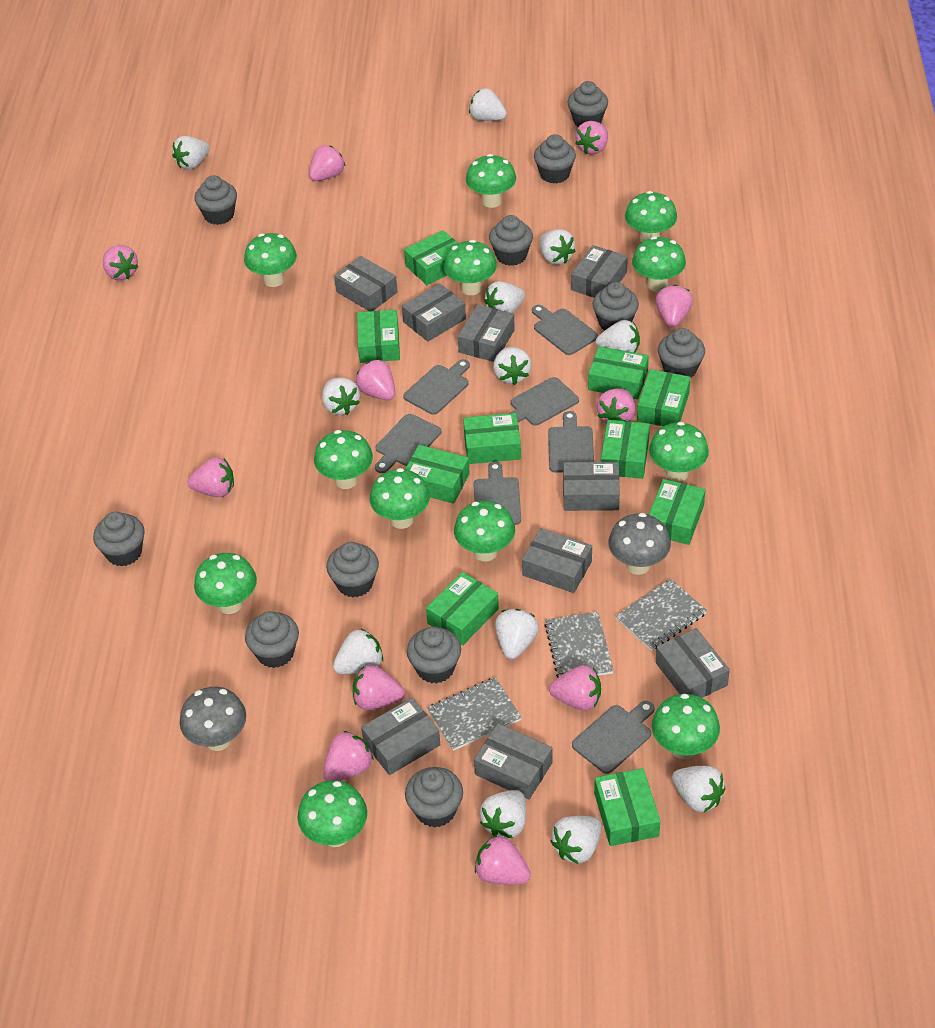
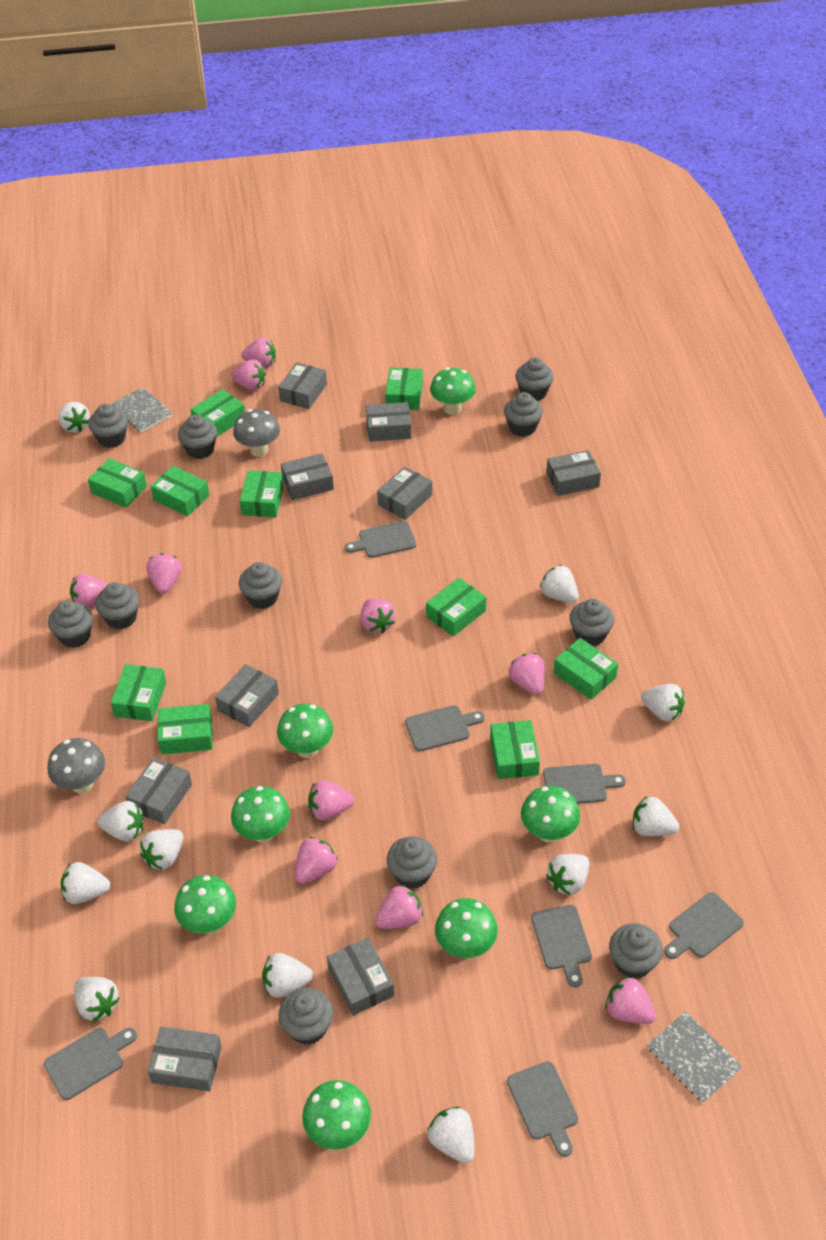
green mushroom: 12 -> 7
grey notebook: 3 -> 2
pink strawberry: 11 -> 10
white strawberry: 12 -> 11

